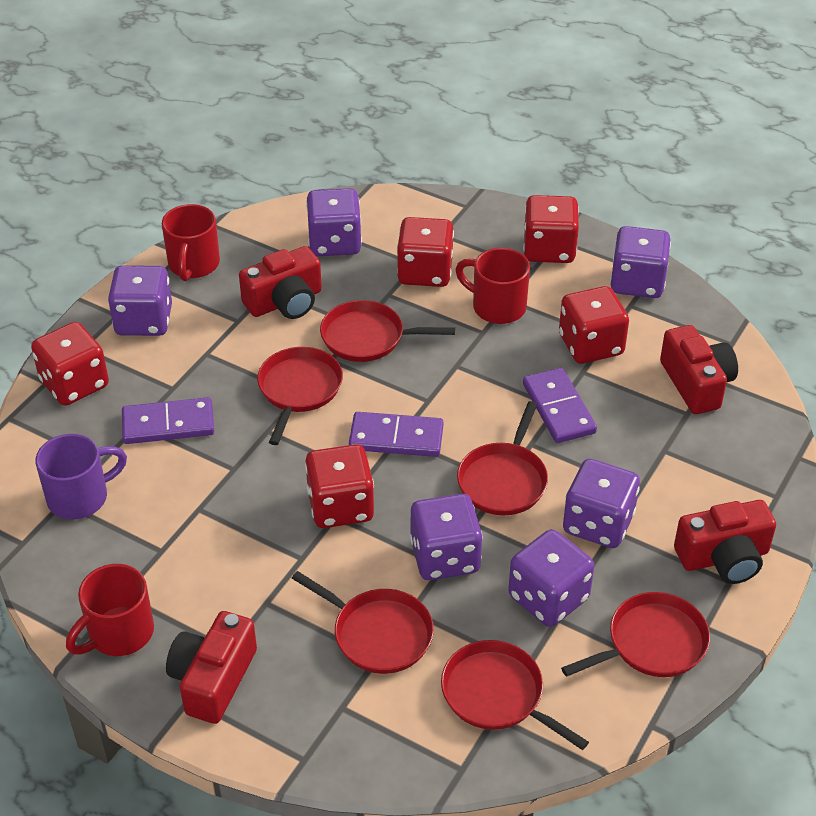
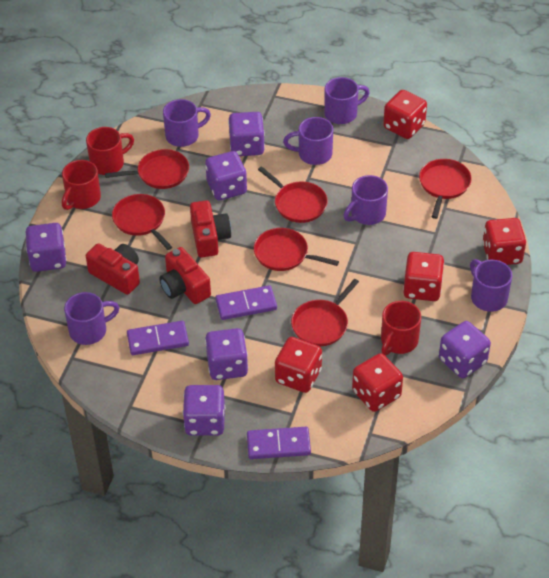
purple mug: 1 -> 6
red camera: 4 -> 3

